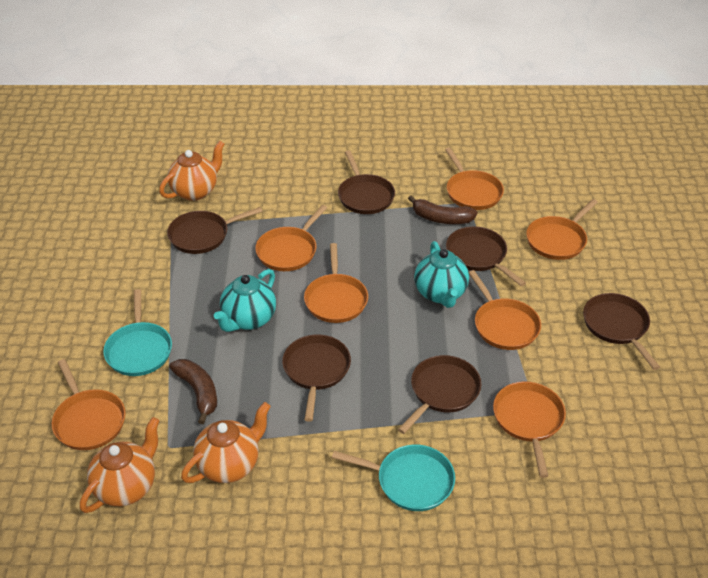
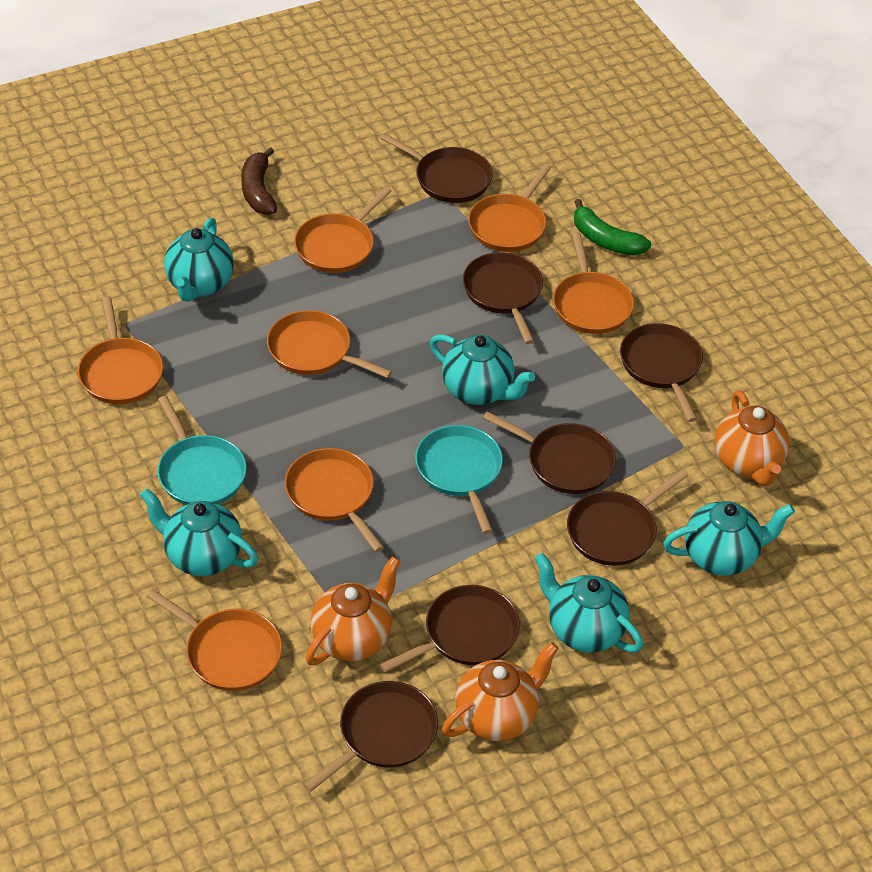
brown banana: 2 -> 1
brown pan: 6 -> 7
green banana: 0 -> 1
turquoise teapot: 2 -> 5

